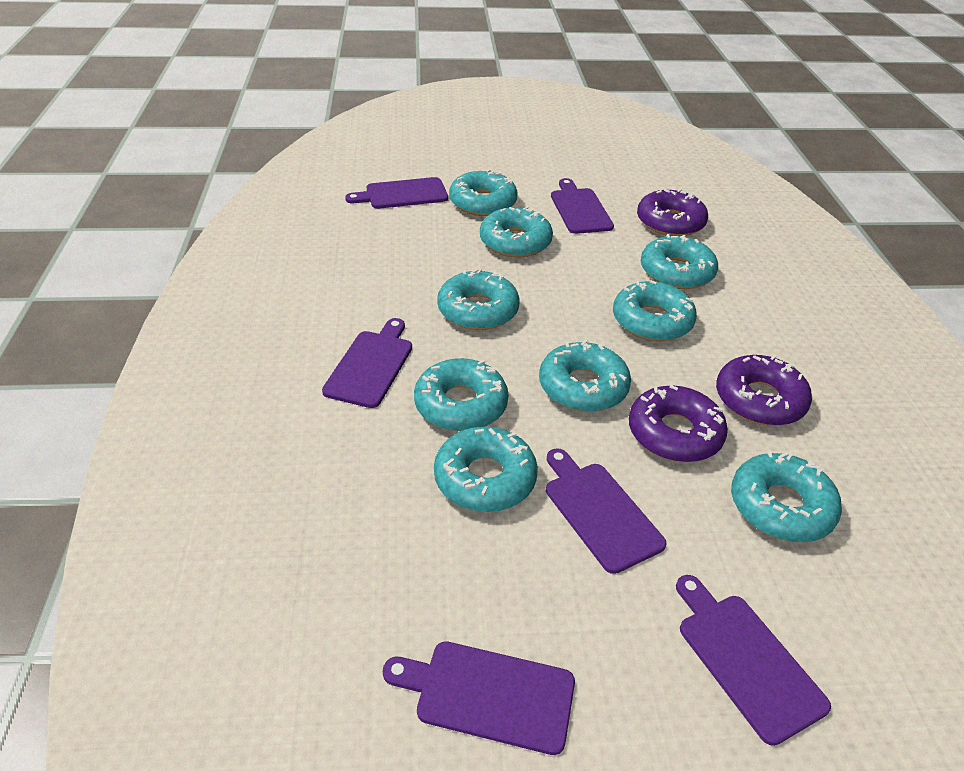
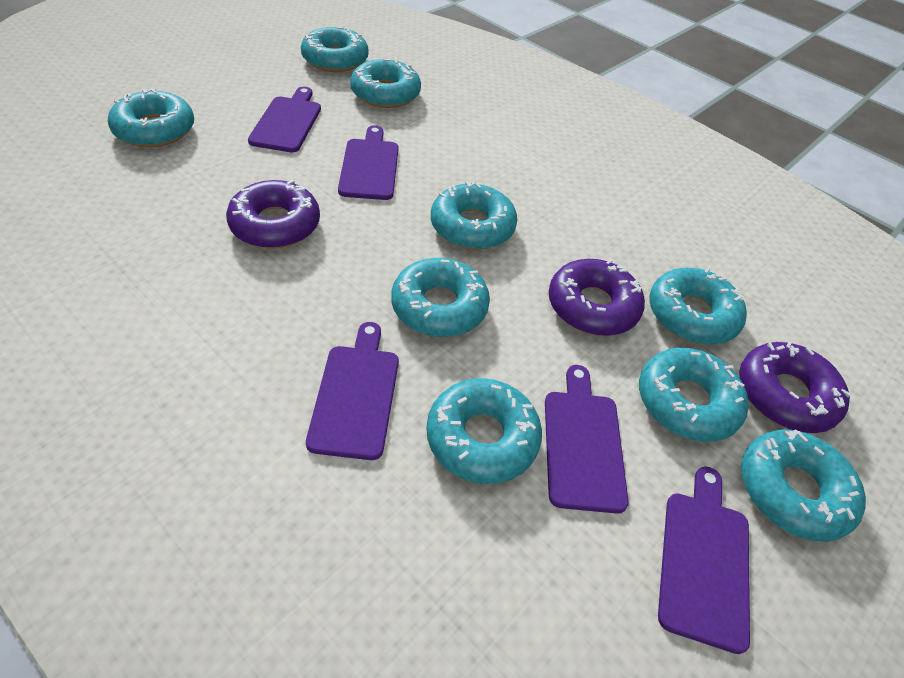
purple cutting board: 6 -> 5

